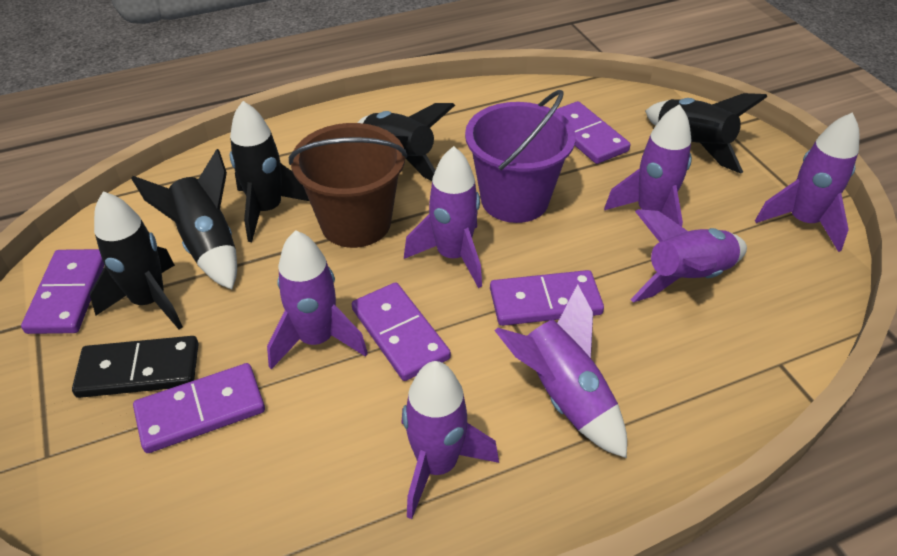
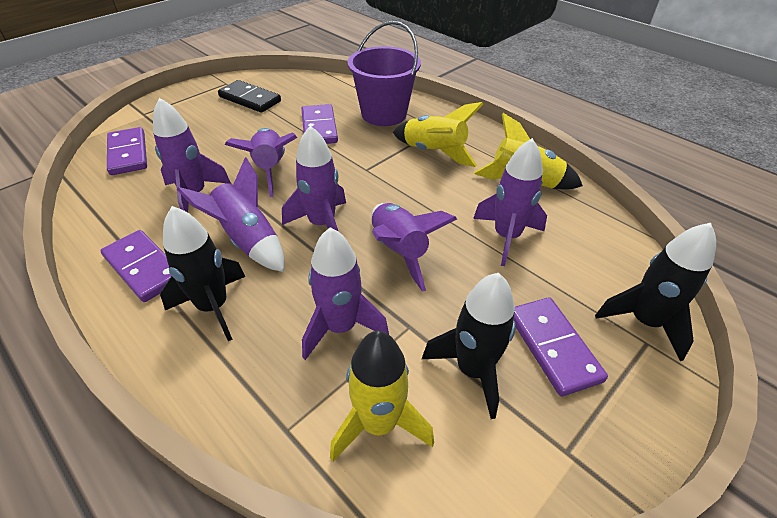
black rocket: 5 -> 3
brown bucket: 1 -> 0
purple domino: 5 -> 4
yellow rocket: 0 -> 3

